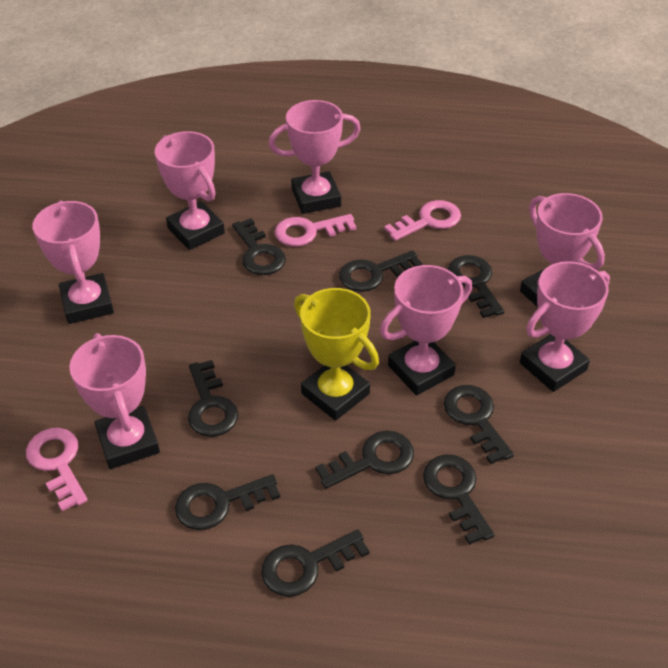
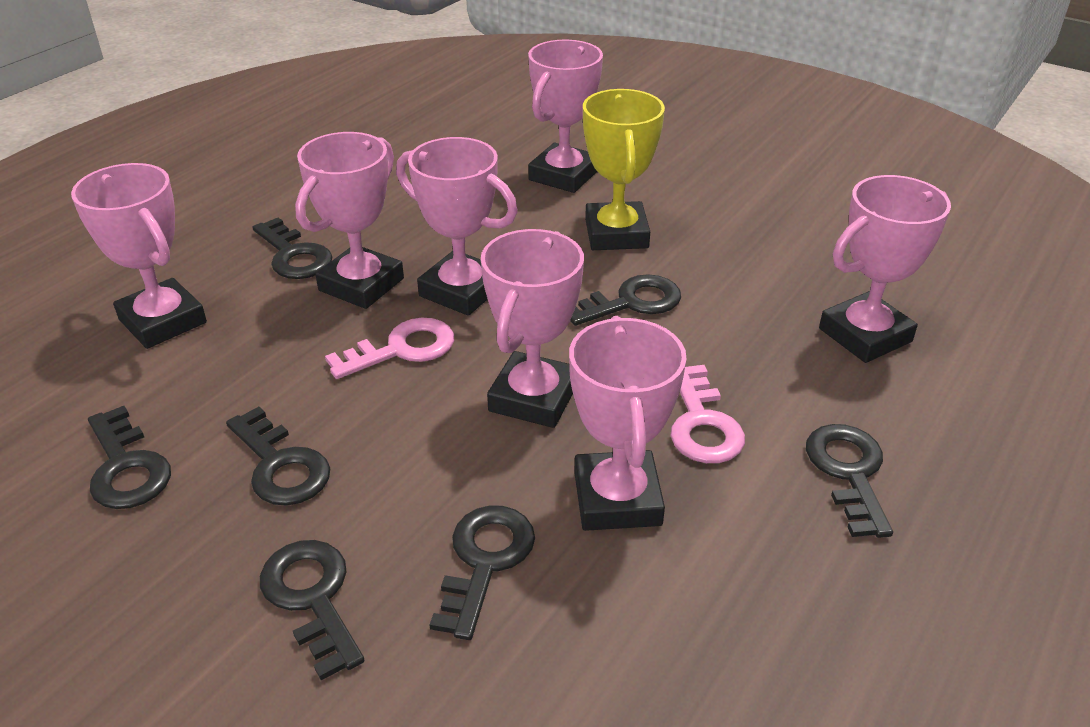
black key: 9 -> 7
pink key: 3 -> 2

